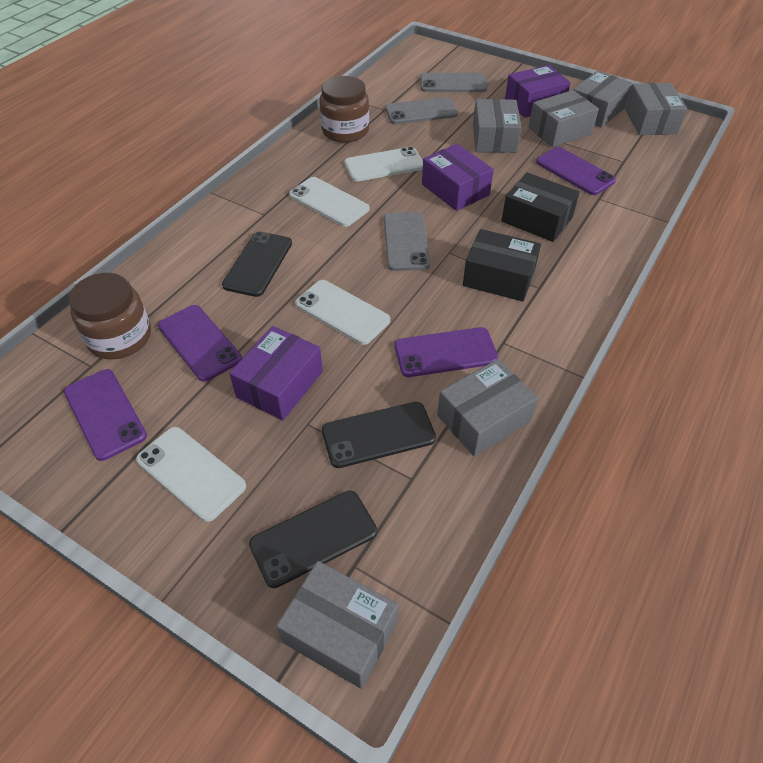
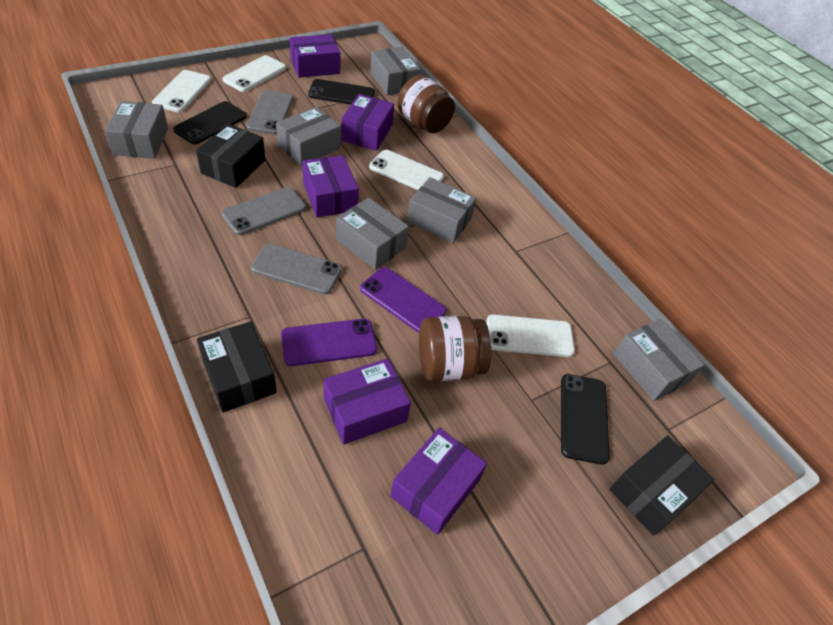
black box: 2 -> 3
purple box: 3 -> 5
purple phone: 4 -> 2

